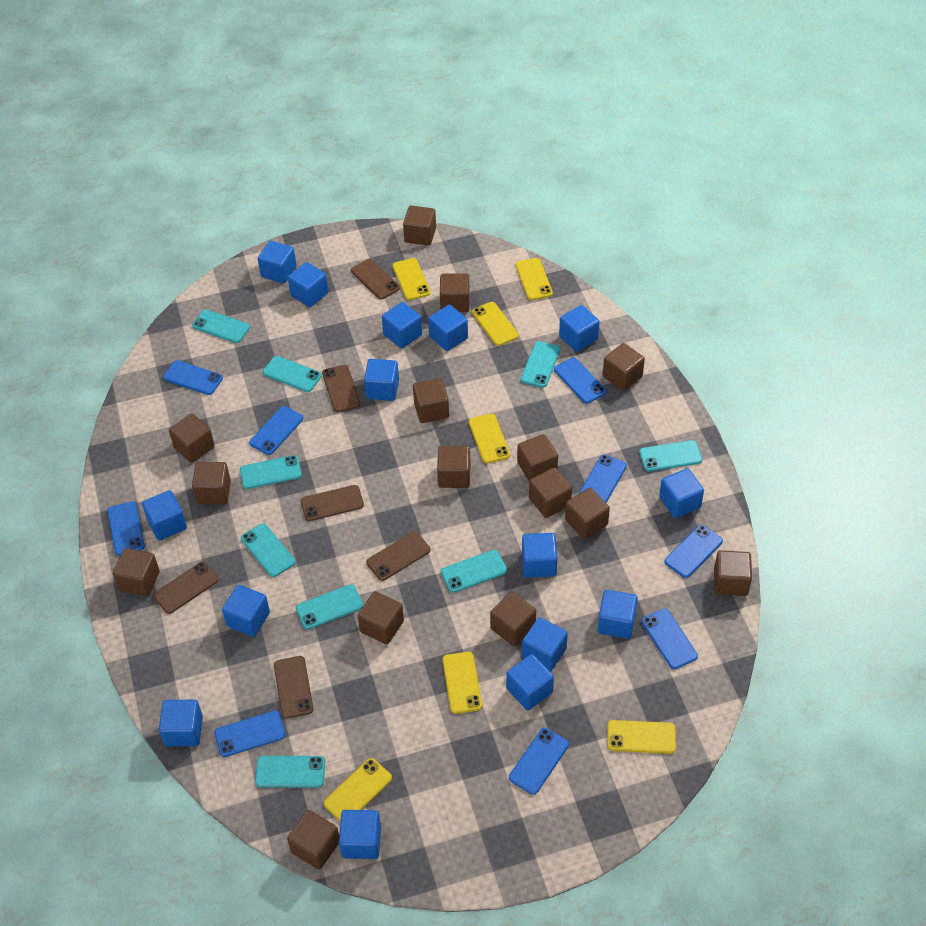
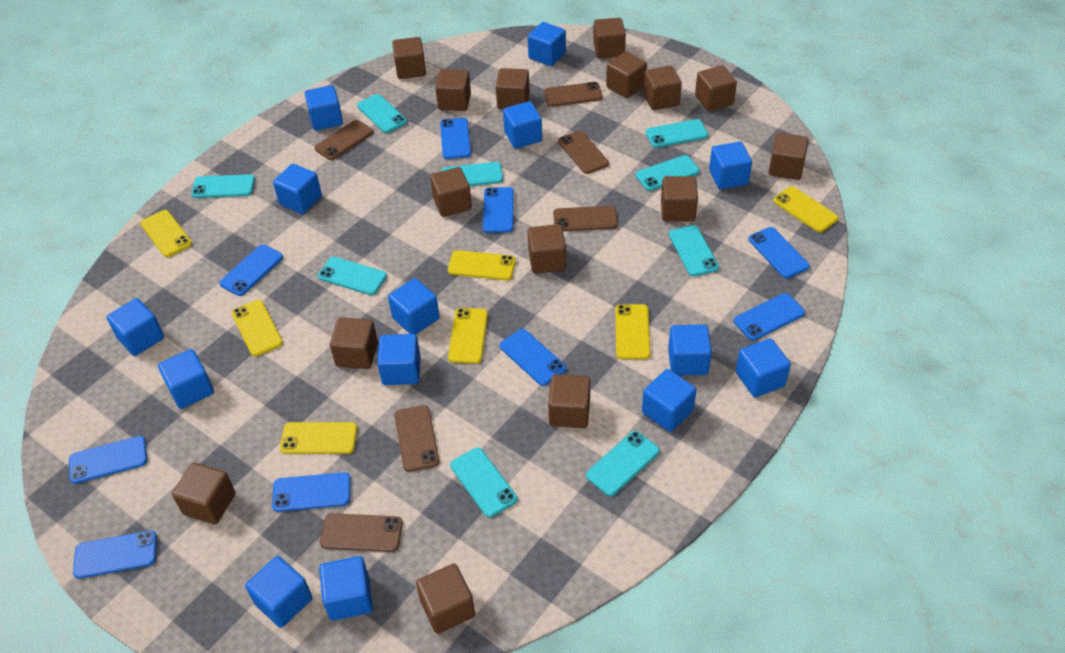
blue cube: 15 -> 14

